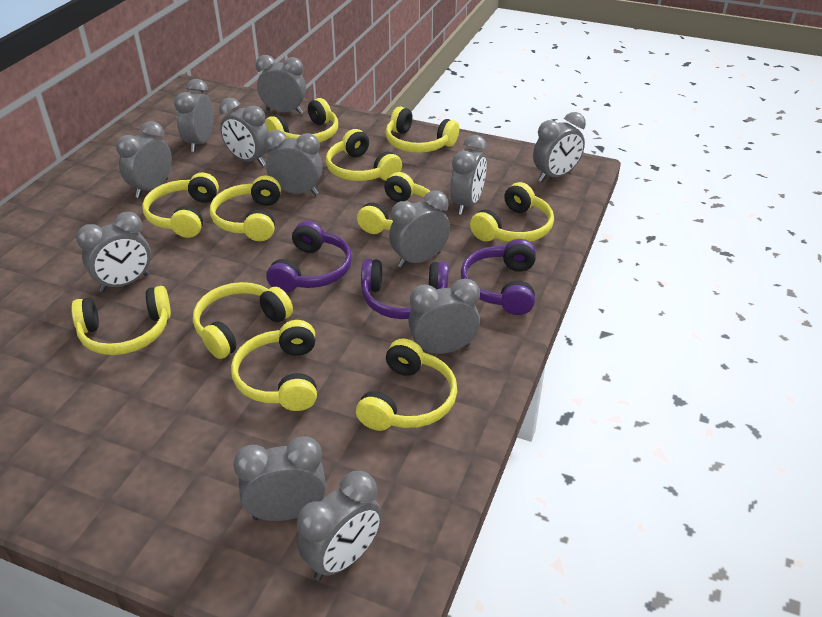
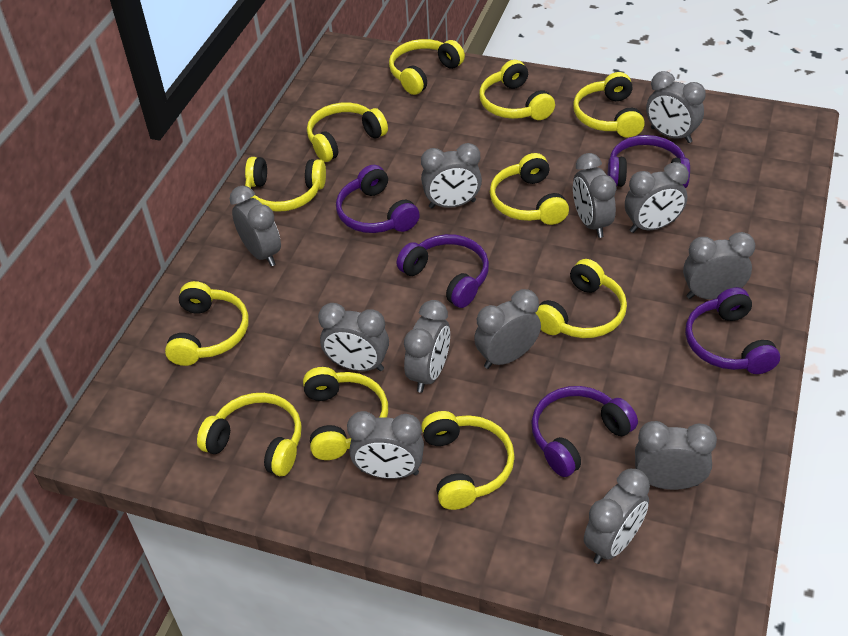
purple headphones: 3 -> 5

